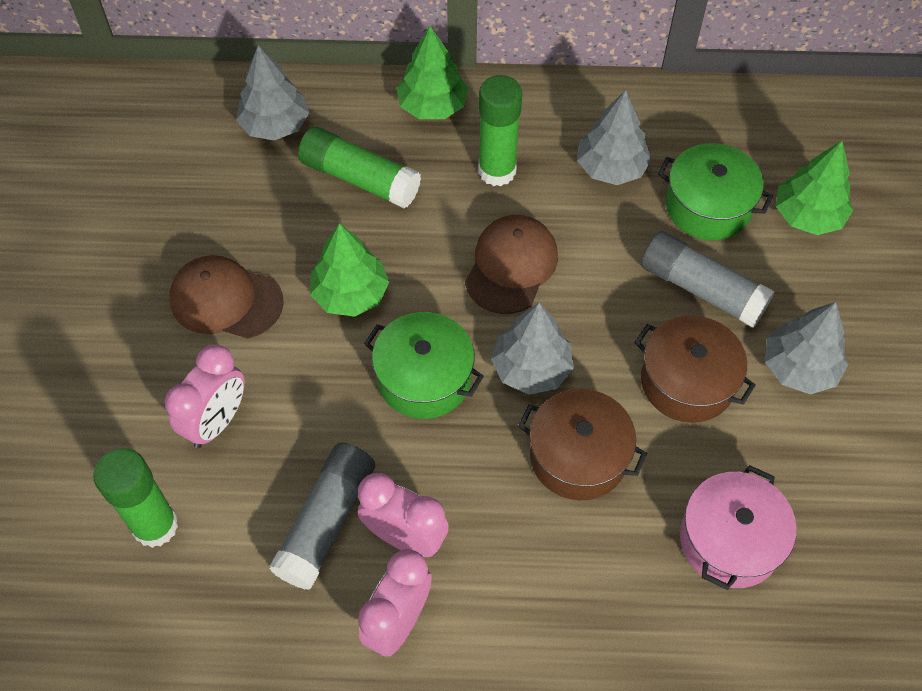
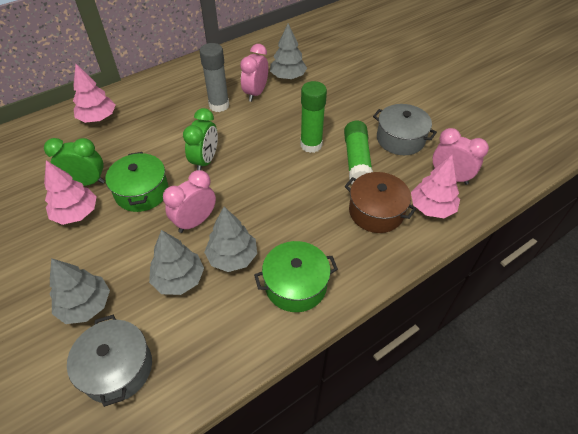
brown cap: 2 -> 0
brown pot: 2 -> 1
green clock: 0 -> 2
green glue stick: 3 -> 2
green tree: 3 -> 0
grey glue stick: 2 -> 1
grey pot: 0 -> 2
pink pot: 1 -> 0
pink tree: 0 -> 3

